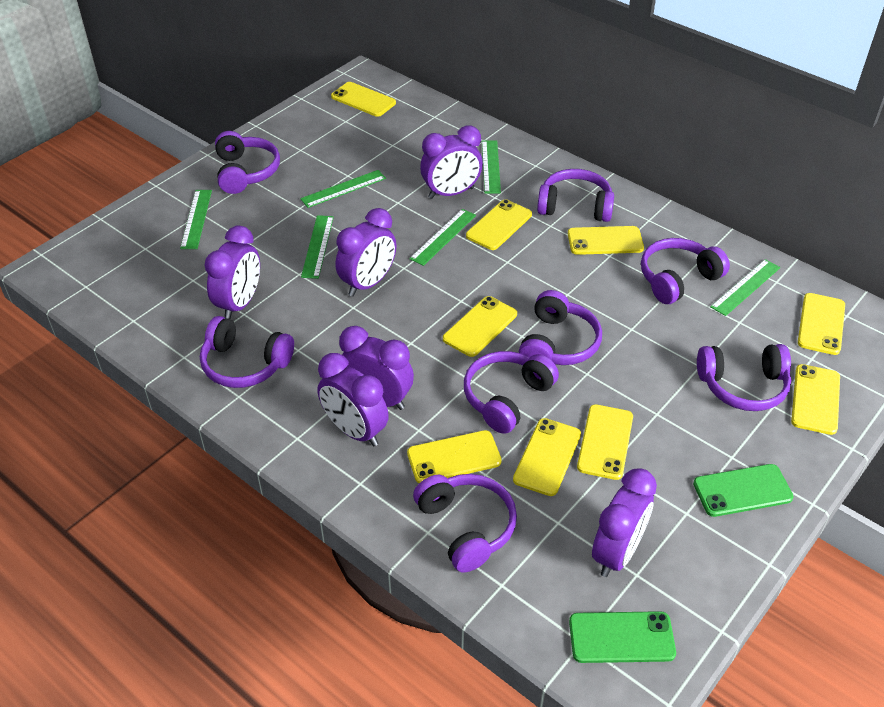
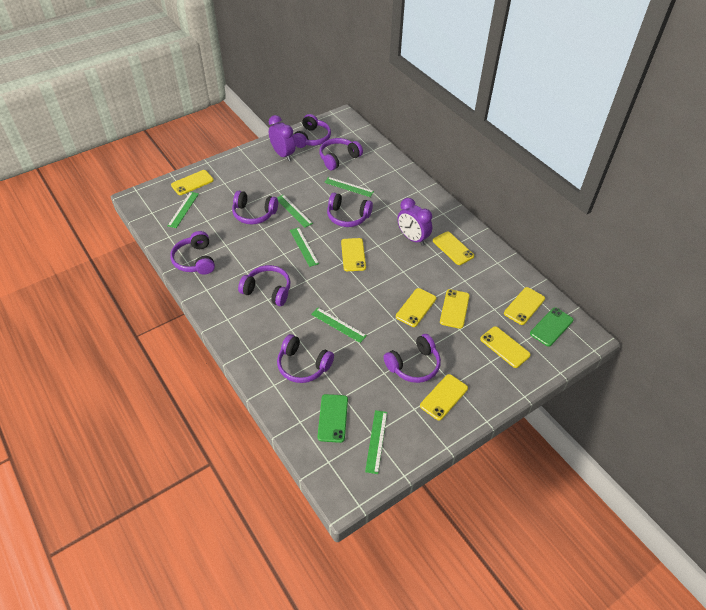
purple clock: 6 -> 2
yellow phone: 9 -> 8

